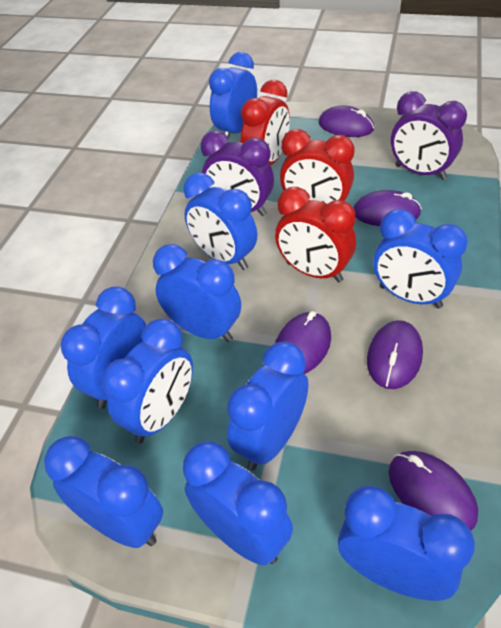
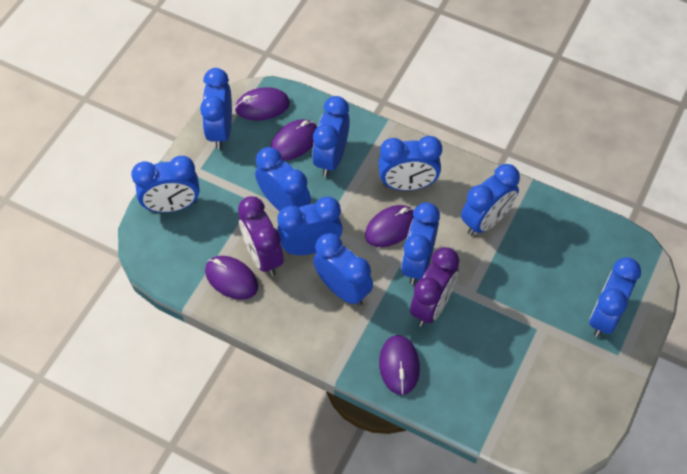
red clock: 3 -> 0

